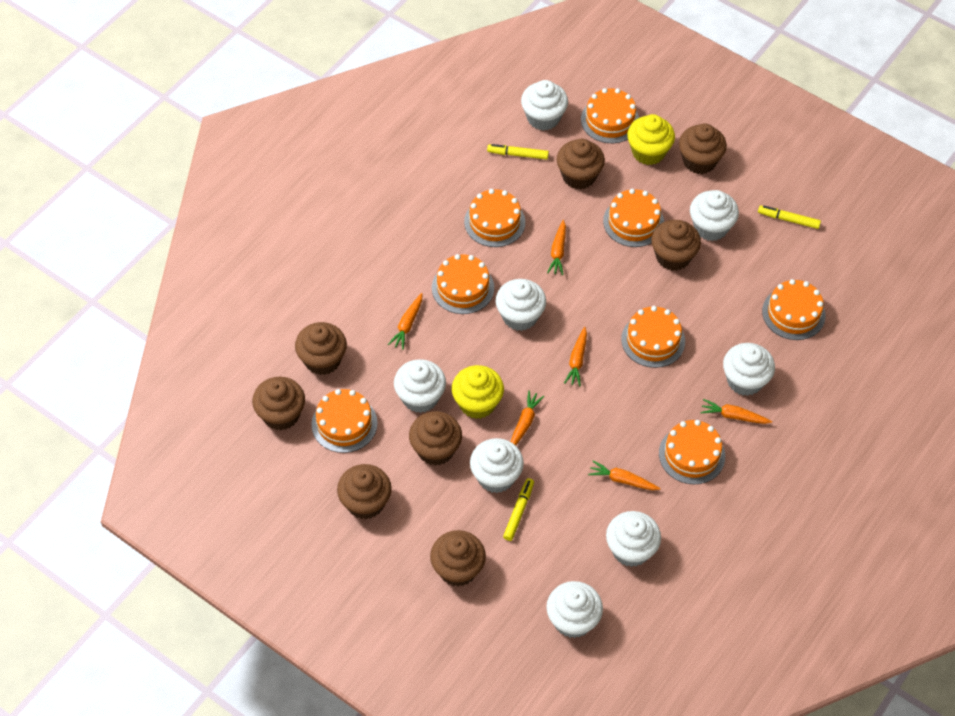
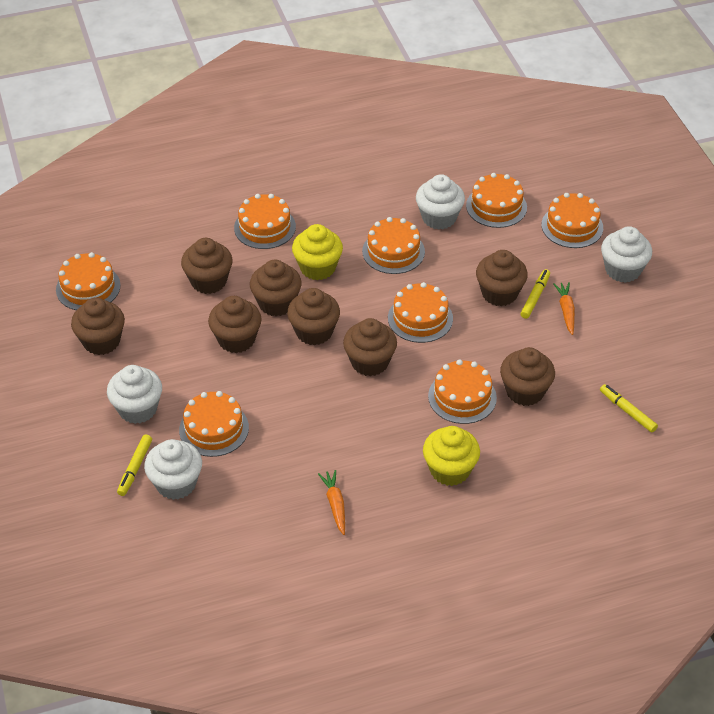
orange carrot: 6 -> 2
white cupcake: 8 -> 4

